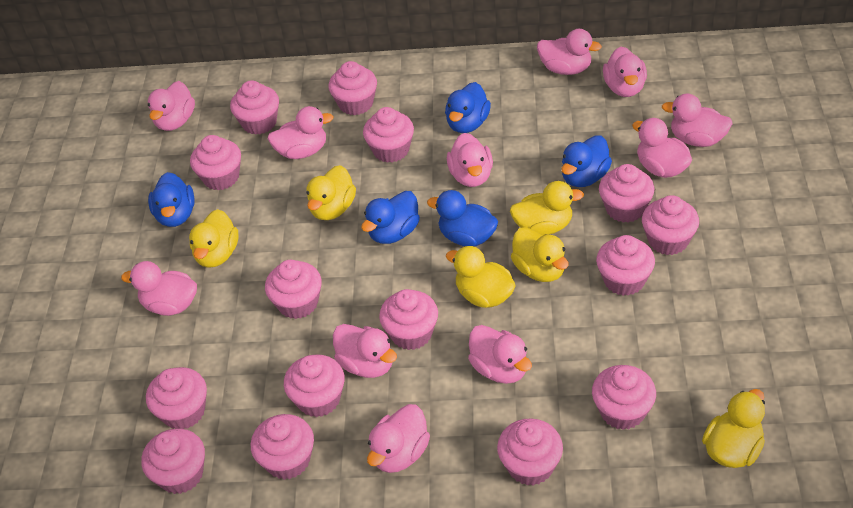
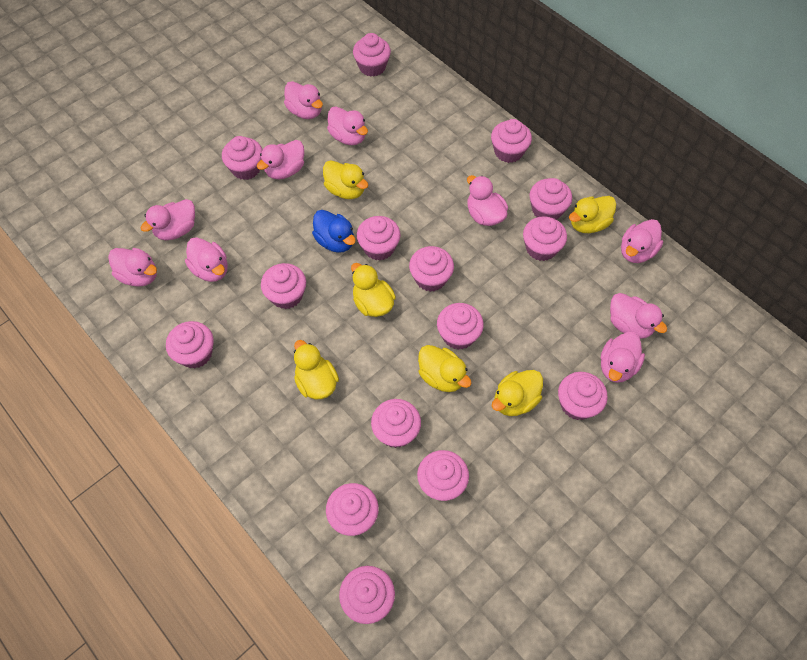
blue duck: 5 -> 1
pink duck: 11 -> 10

